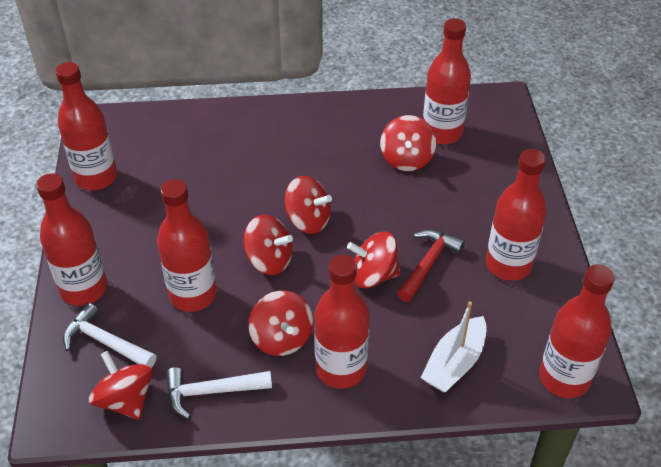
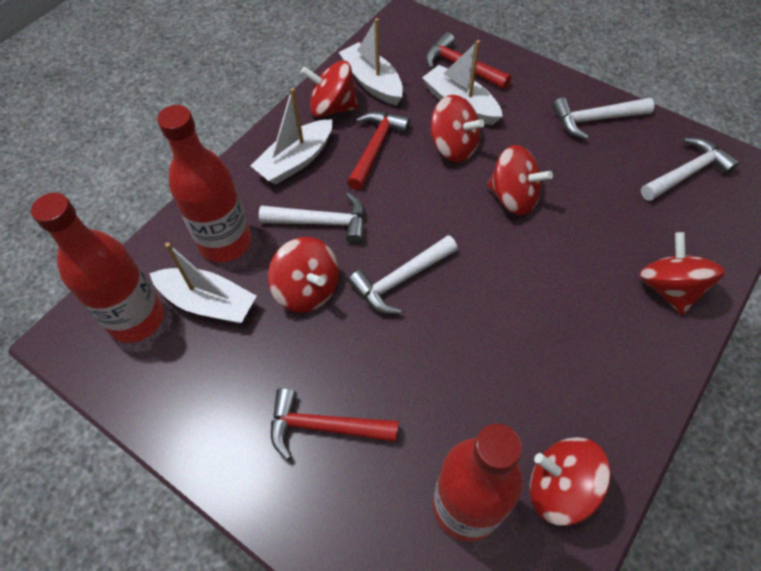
red bottle: 7 -> 3
red hammer: 1 -> 3
white boat: 1 -> 4
white hammer: 2 -> 4

